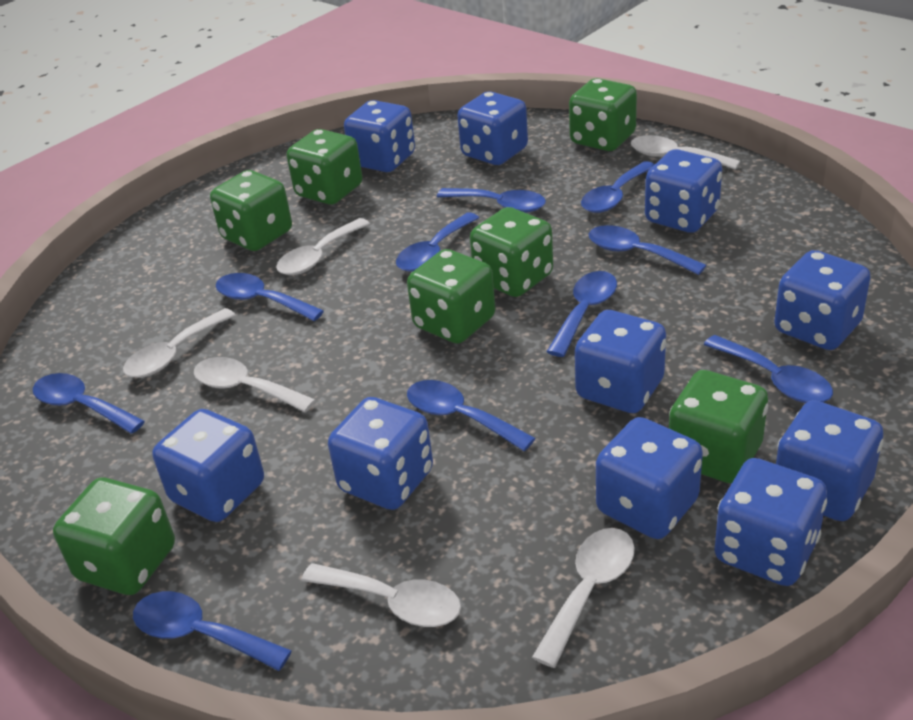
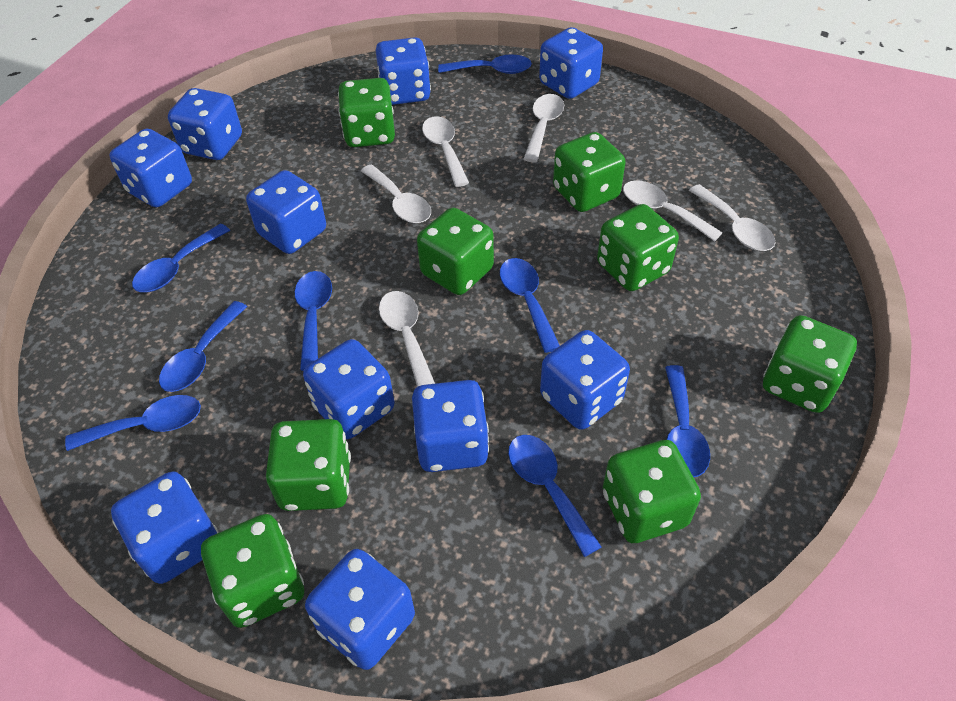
blue spoon: 10 -> 8
green dice: 7 -> 8

